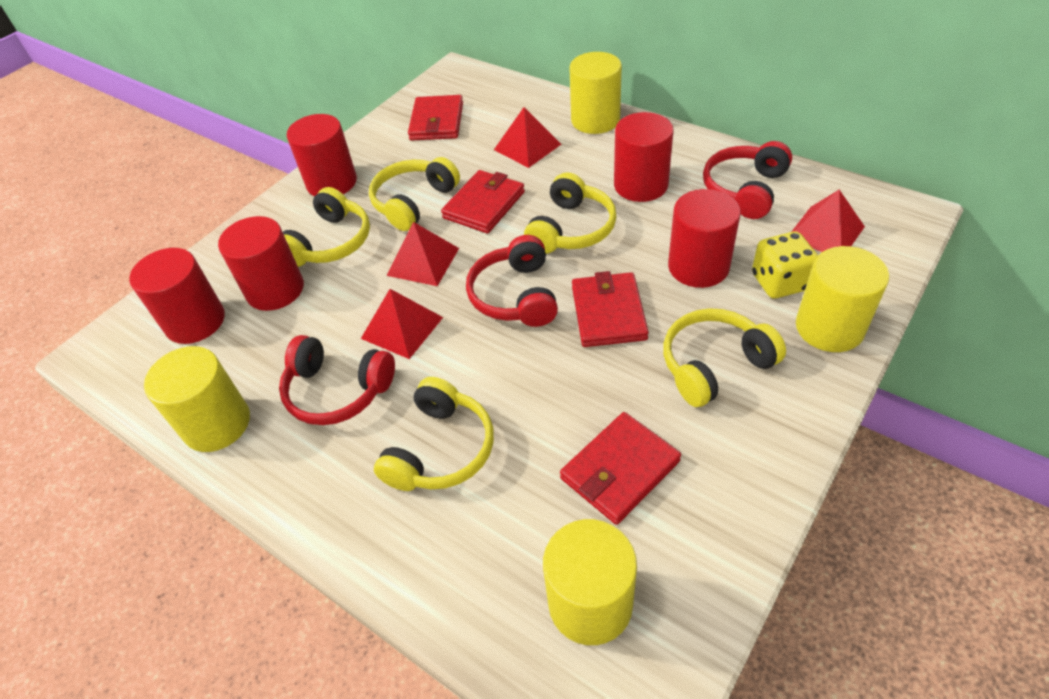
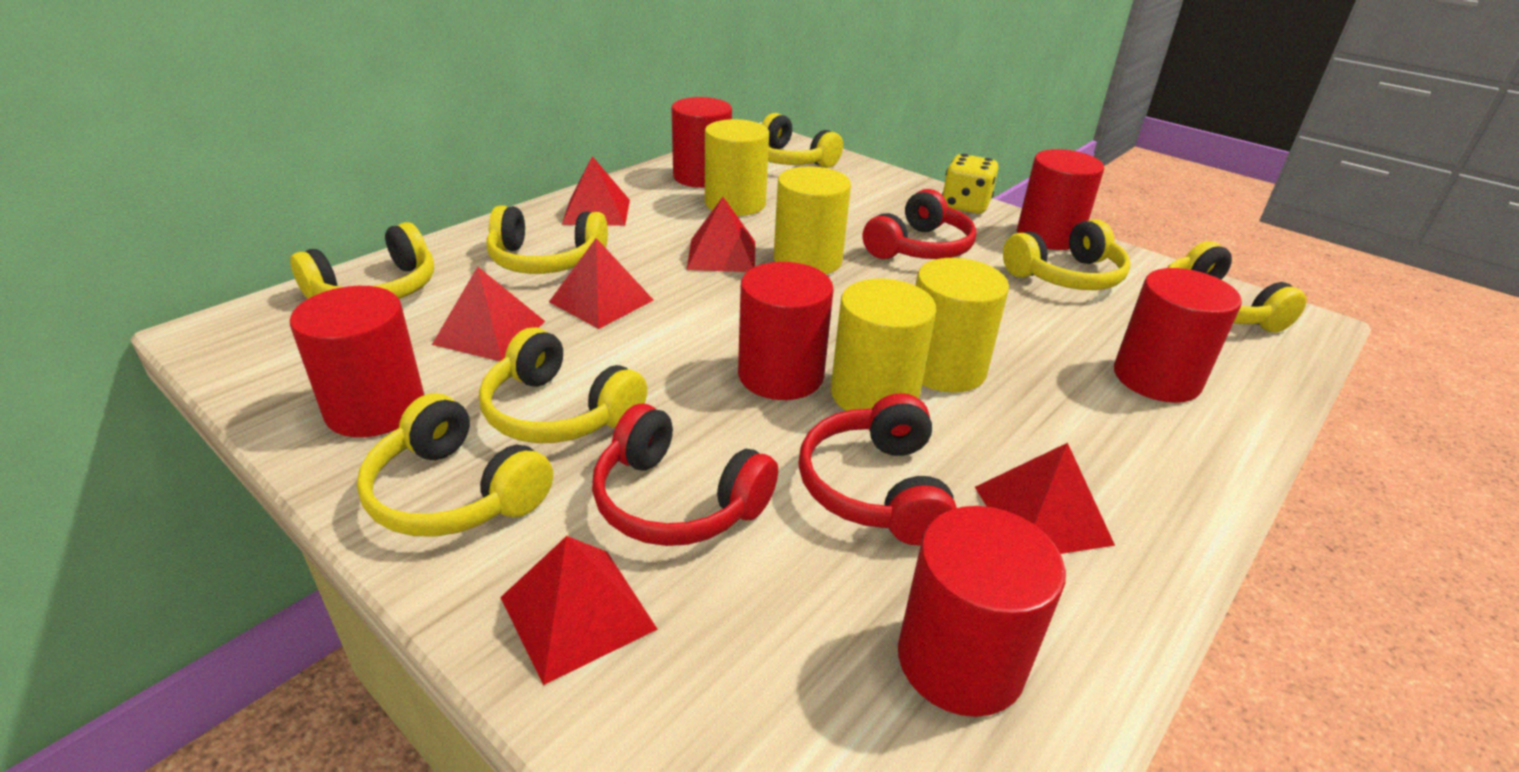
red cylinder: 5 -> 6
red pyramid: 4 -> 6
red wallet: 4 -> 0
yellow headphones: 5 -> 7

